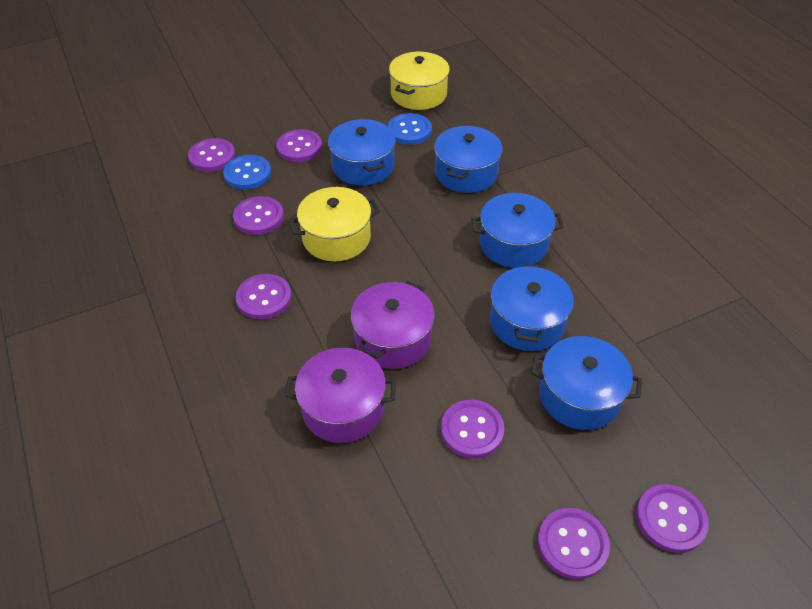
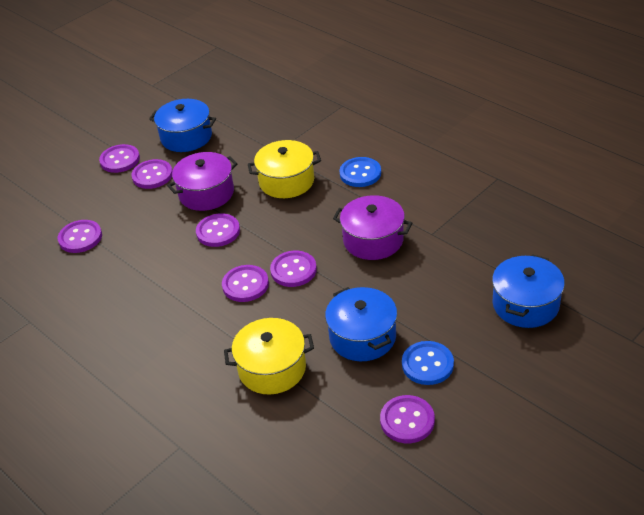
blue pot: 5 -> 3

